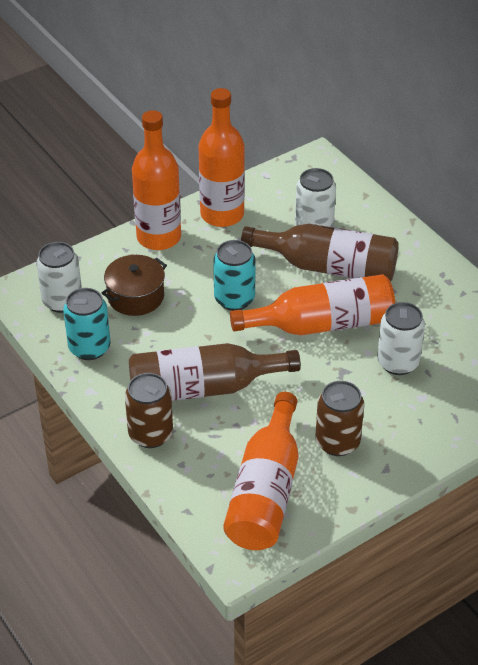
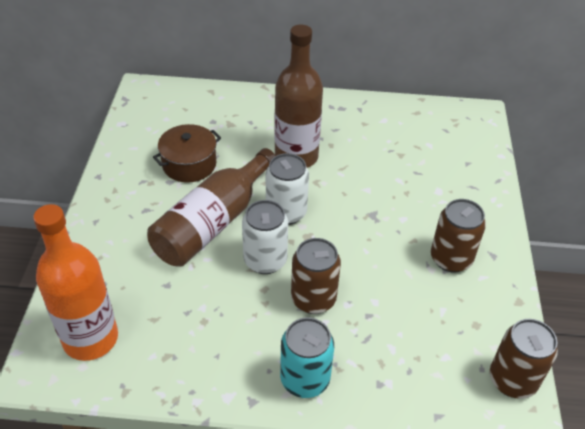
brown can: 2 -> 3
orange bottle: 4 -> 1
turquoise can: 2 -> 1
white can: 3 -> 2

